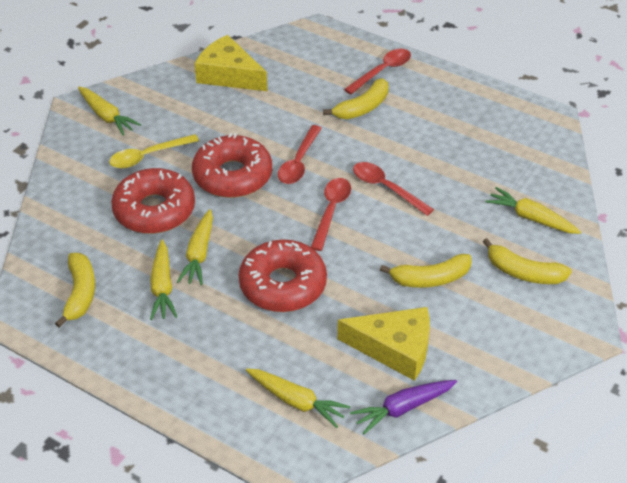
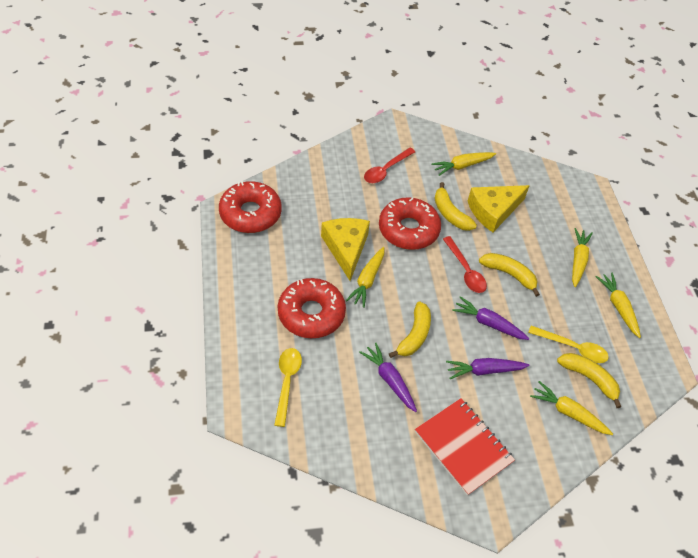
purple carrot: 1 -> 3
red notebook: 0 -> 1
red spoon: 4 -> 2
yellow spoon: 1 -> 2

